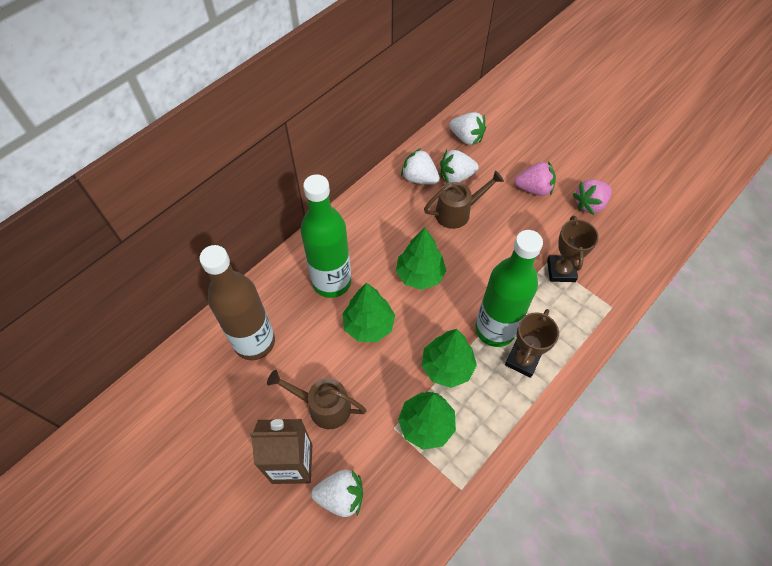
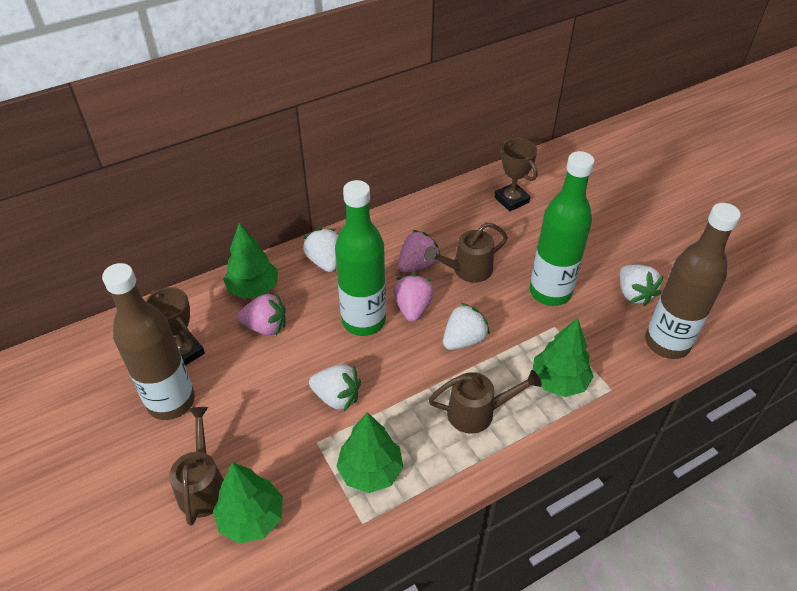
brown bottle: 1 -> 2
brown carton: 1 -> 0
brown watering can: 2 -> 3
pink strawberry: 2 -> 3

